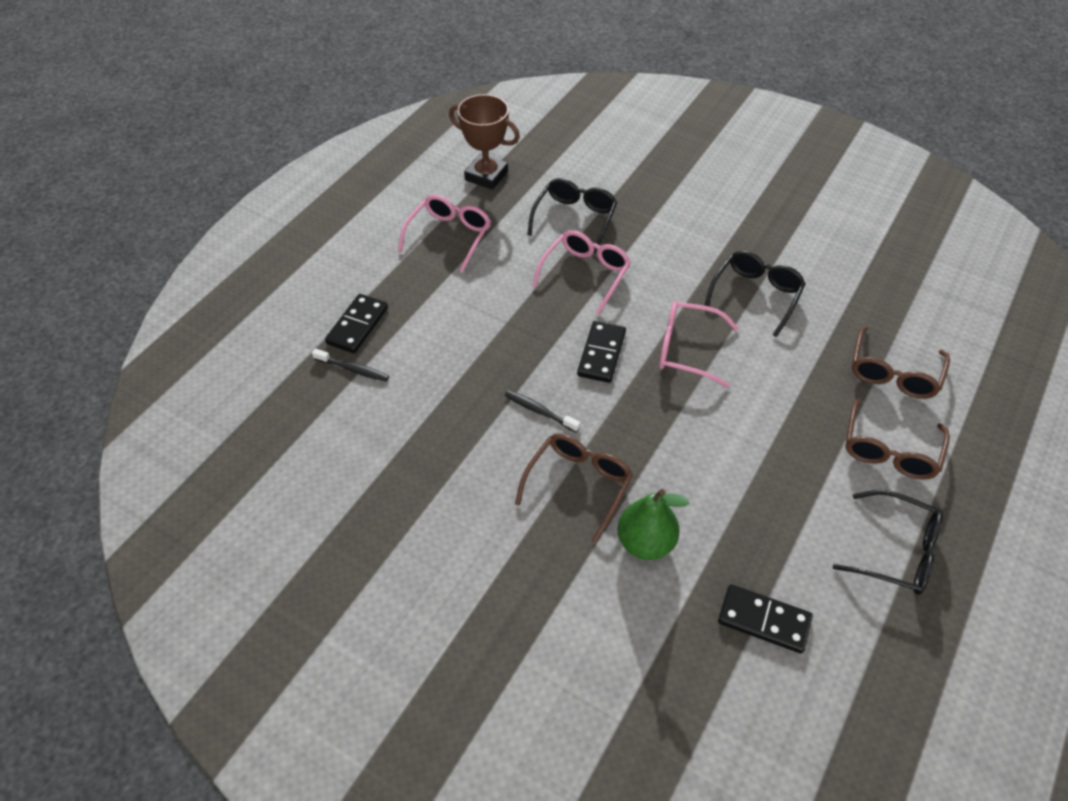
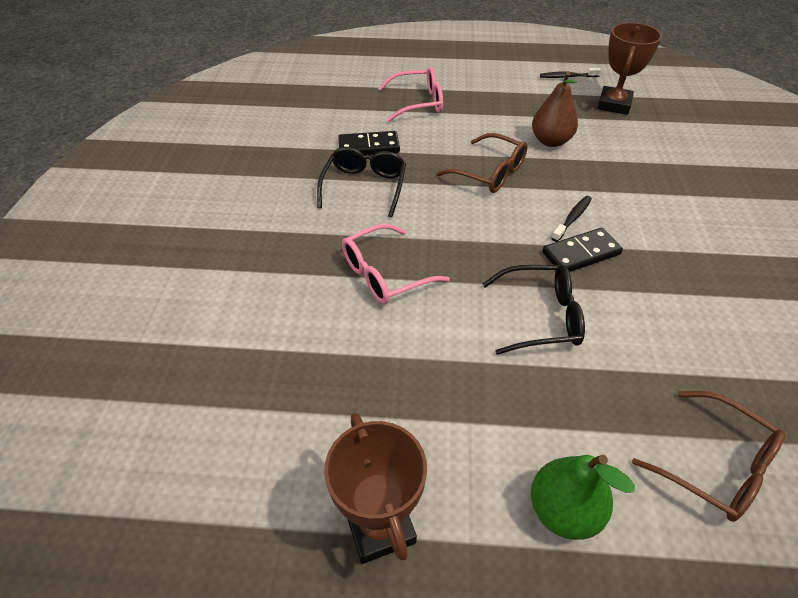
black domino: 3 -> 2
black glasses: 3 -> 2
brown glasses: 3 -> 2
brown pear: 0 -> 1
brown trophy: 1 -> 2
pink glasses: 3 -> 2

